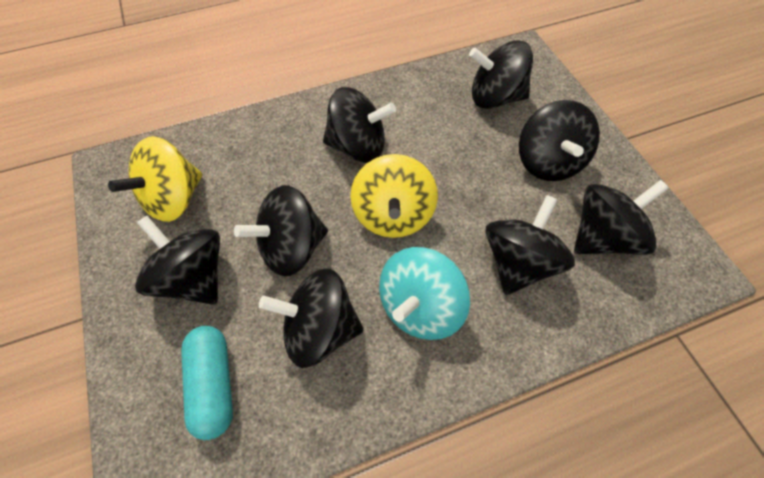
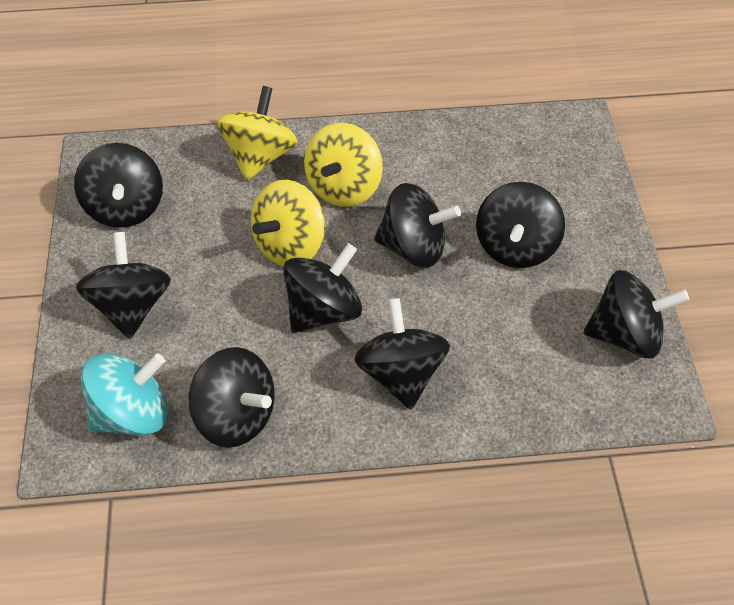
turquoise capsule: 1 -> 0
yellow spinning top: 2 -> 3

